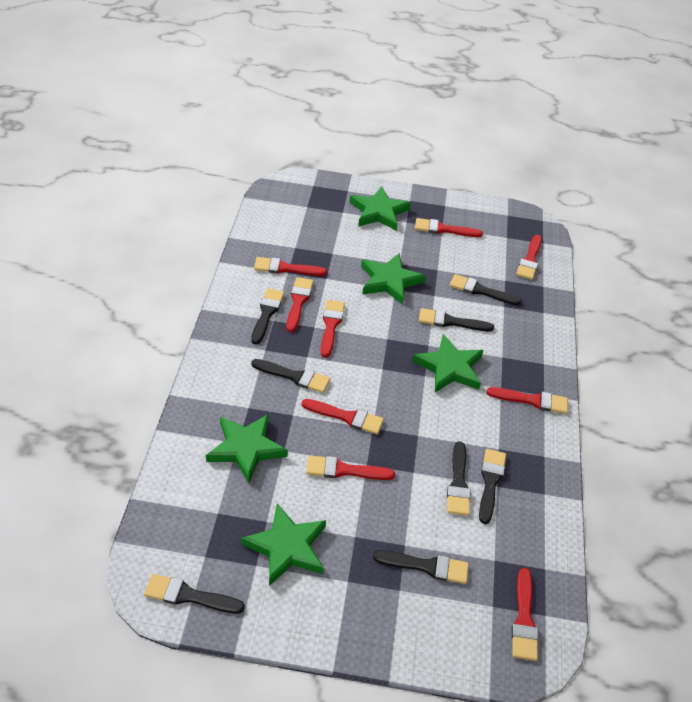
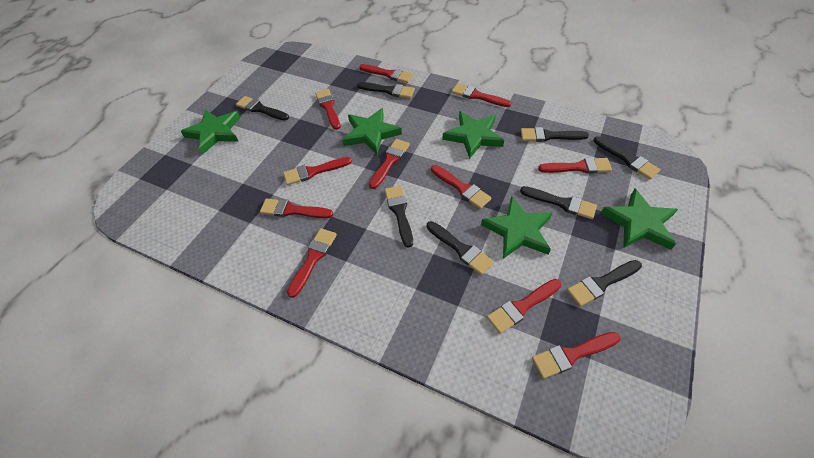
red brush: 9 -> 11

